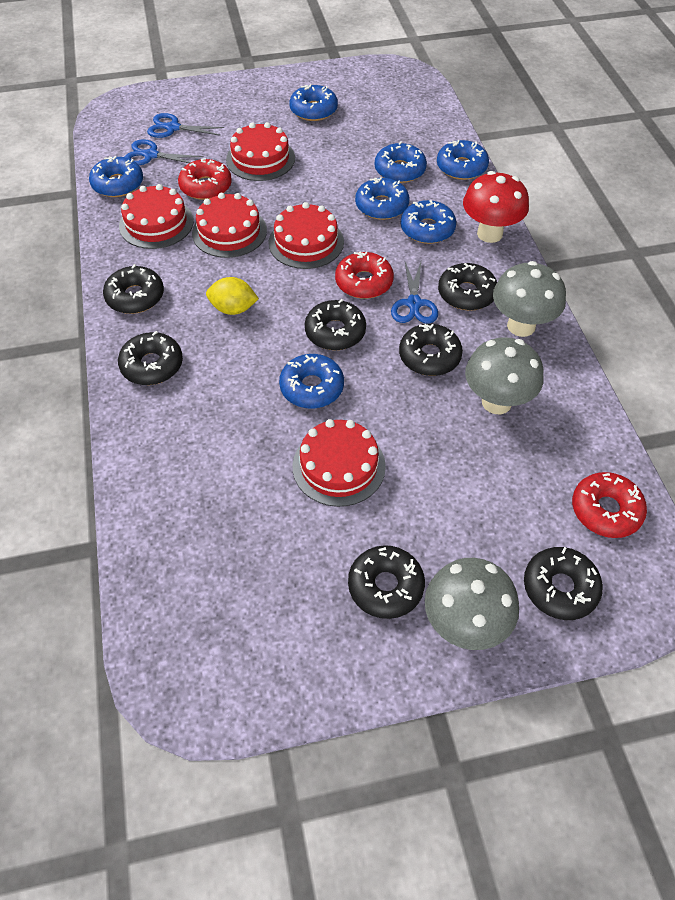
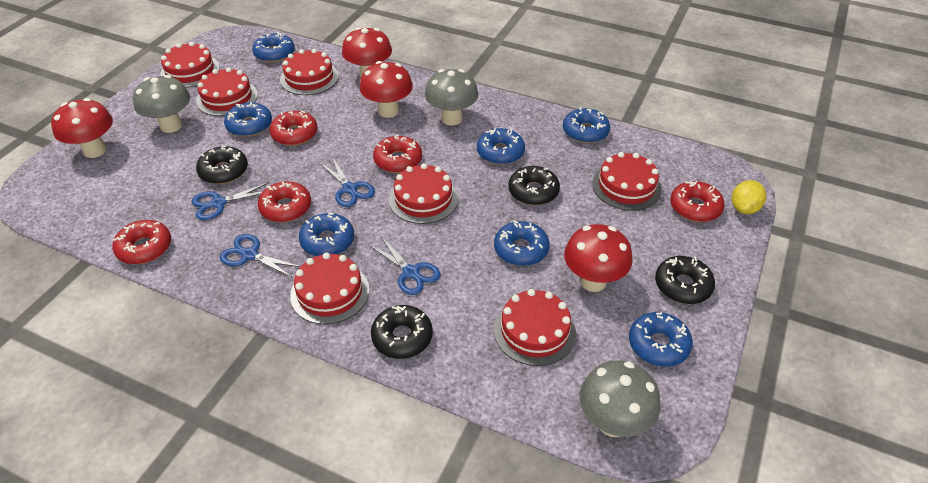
black donut: 7 -> 4
blue scissors: 3 -> 4
red cake: 5 -> 7
red donut: 3 -> 5
red mushroom: 1 -> 4

